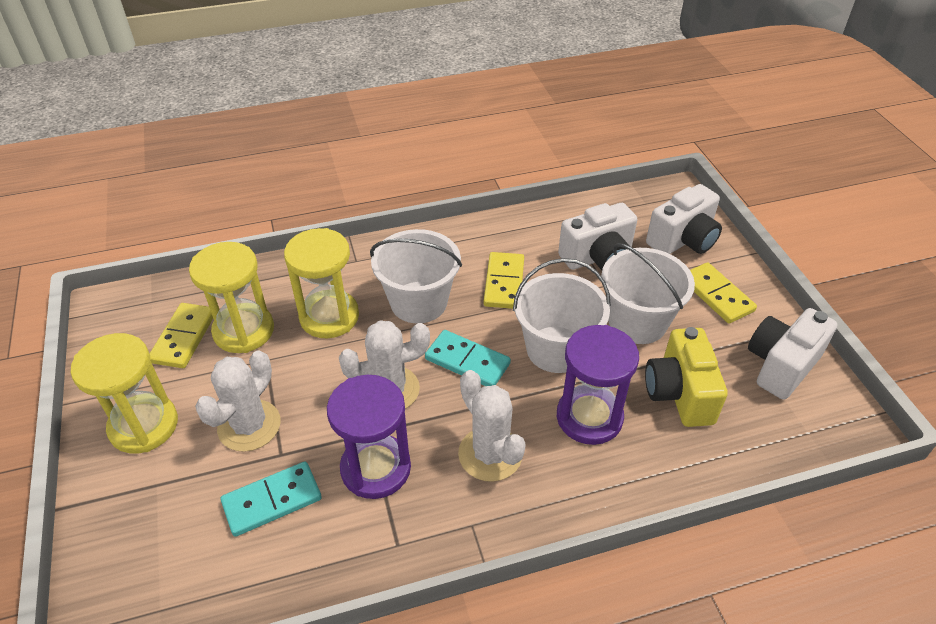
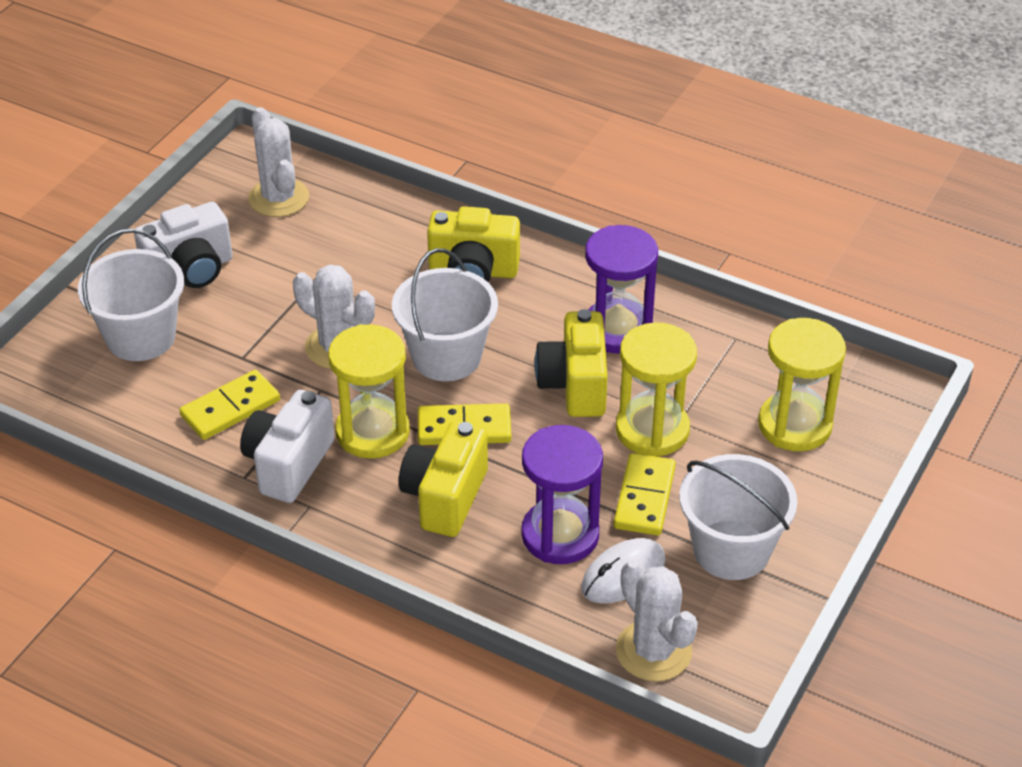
turquoise domino: 2 -> 0
white camera: 3 -> 2
white mouse: 0 -> 1
yellow camera: 1 -> 3

